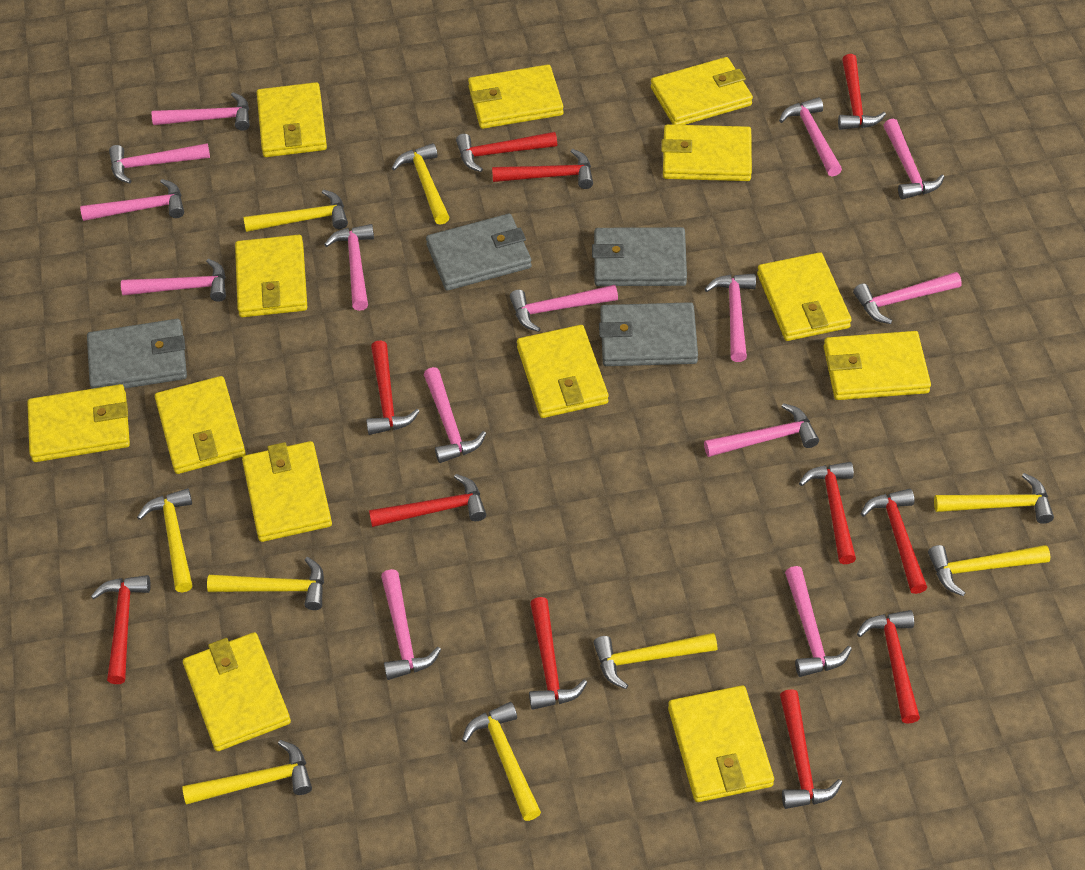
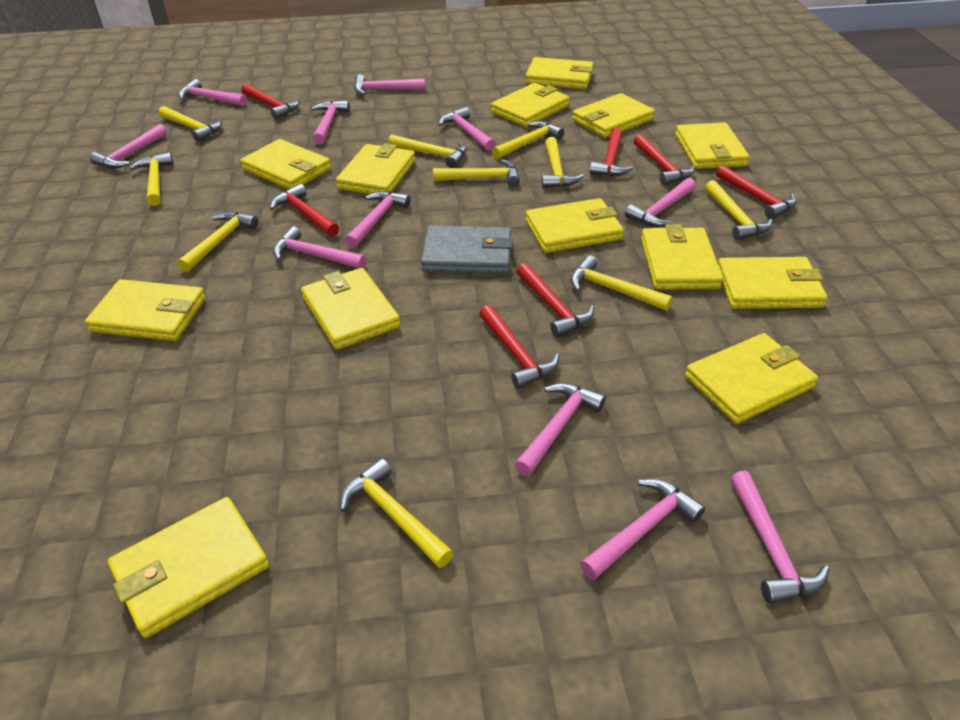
grey wallet: 4 -> 1
pink hammer: 14 -> 11
red hammer: 11 -> 7
yellow hammer: 9 -> 10

